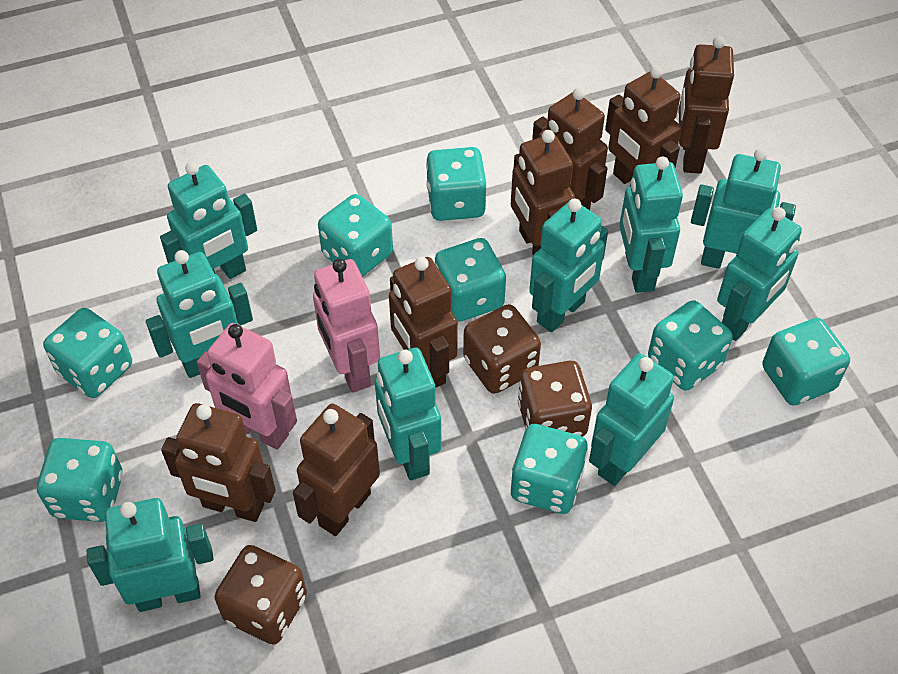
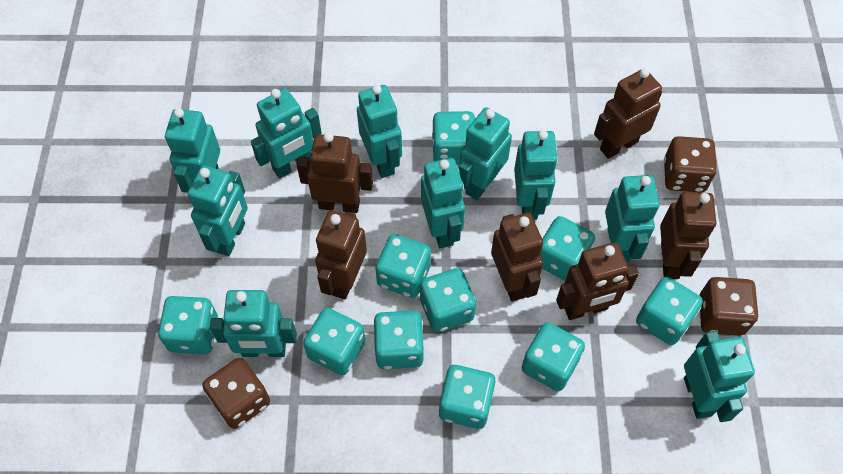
brown robot: 7 -> 6
pink robot: 2 -> 0
turquoise dice: 8 -> 10
turquoise robot: 9 -> 10

